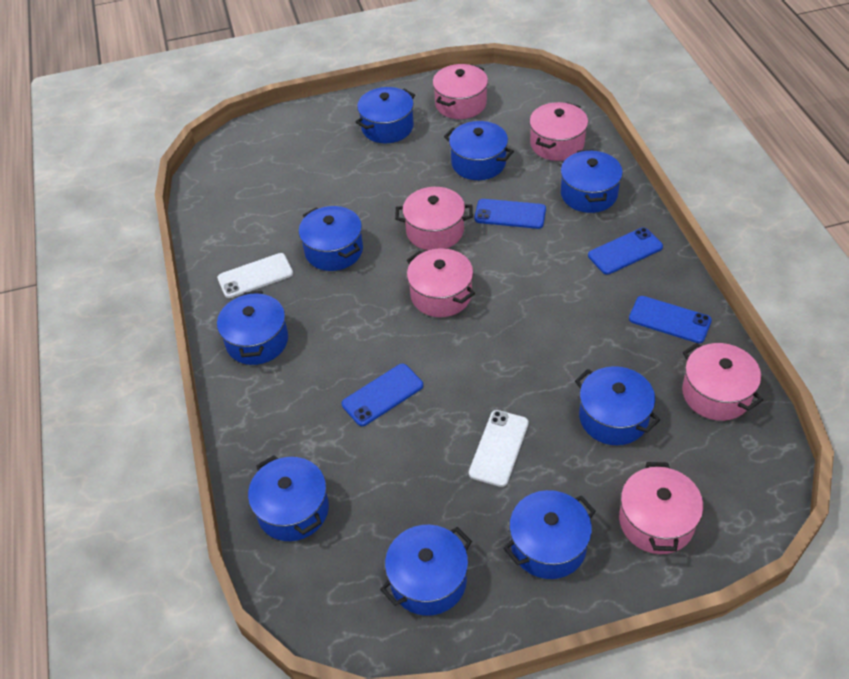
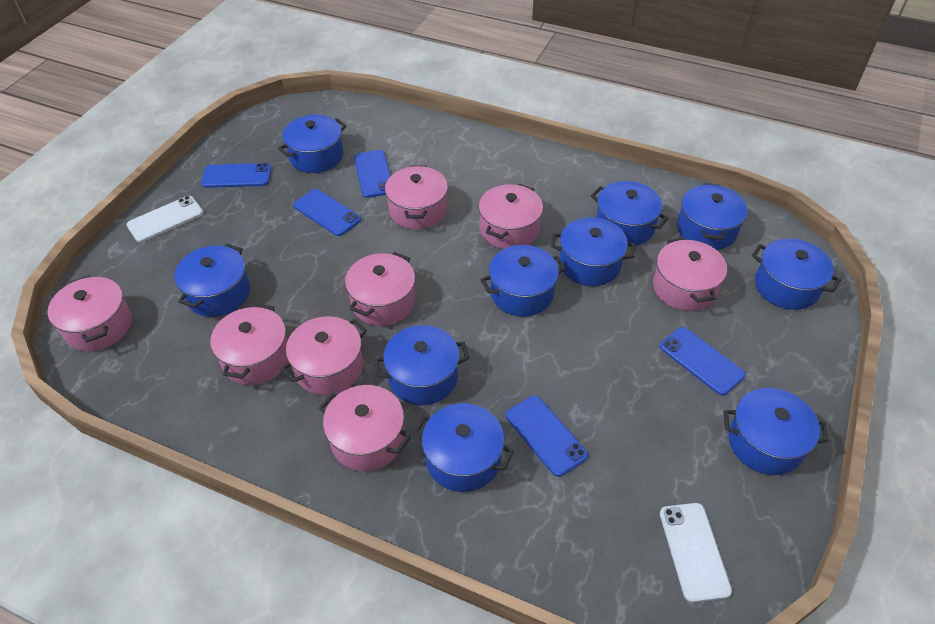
blue phone: 4 -> 5
blue pot: 9 -> 10
pink pot: 6 -> 8

